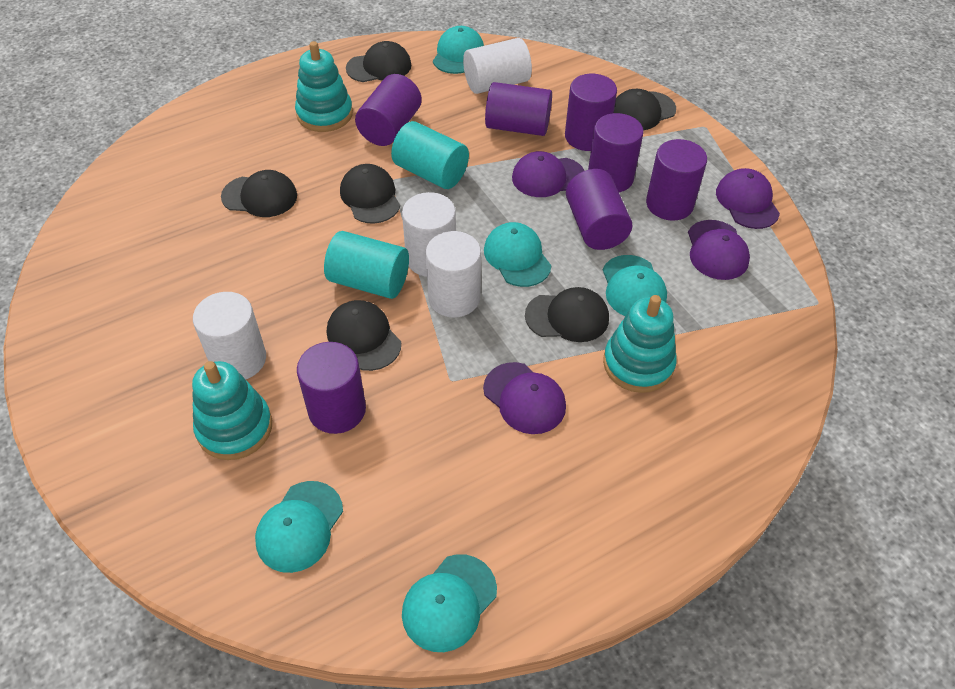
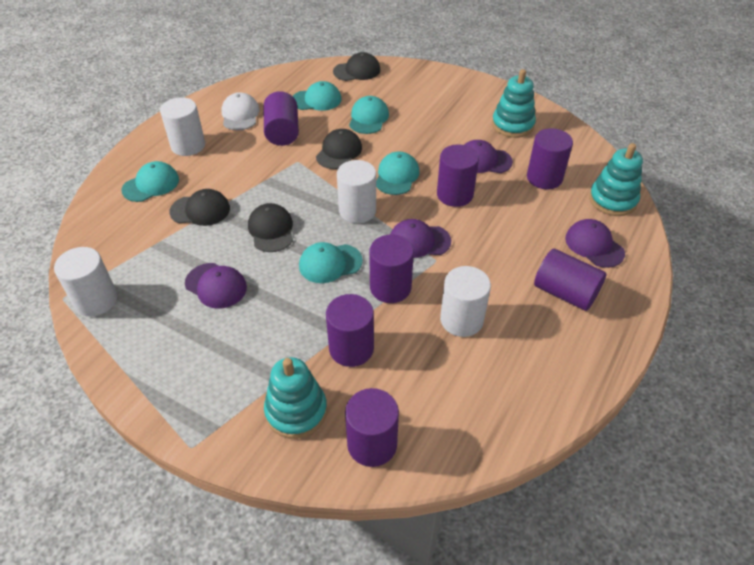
black cap: 6 -> 4
turquoise cylinder: 2 -> 0
white cap: 0 -> 1

